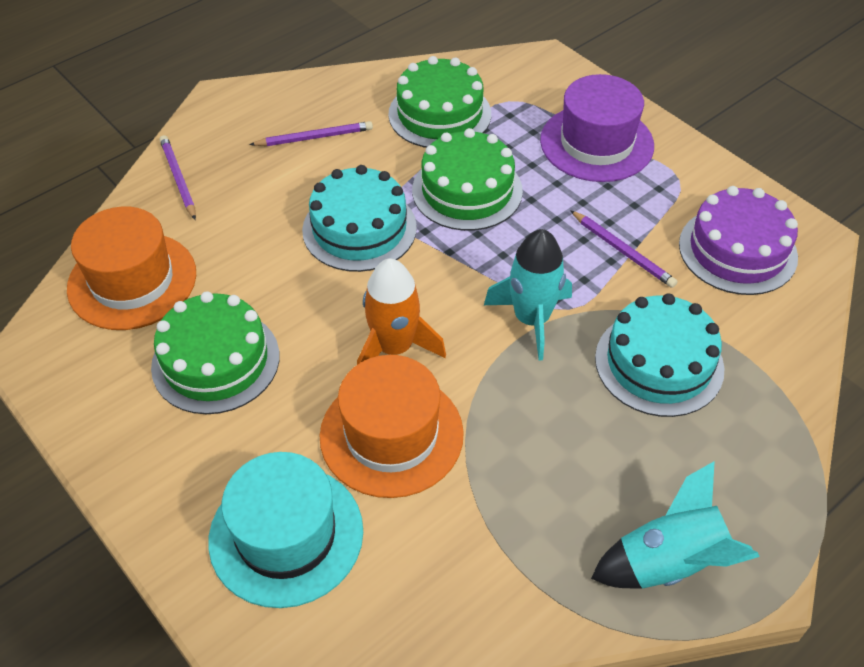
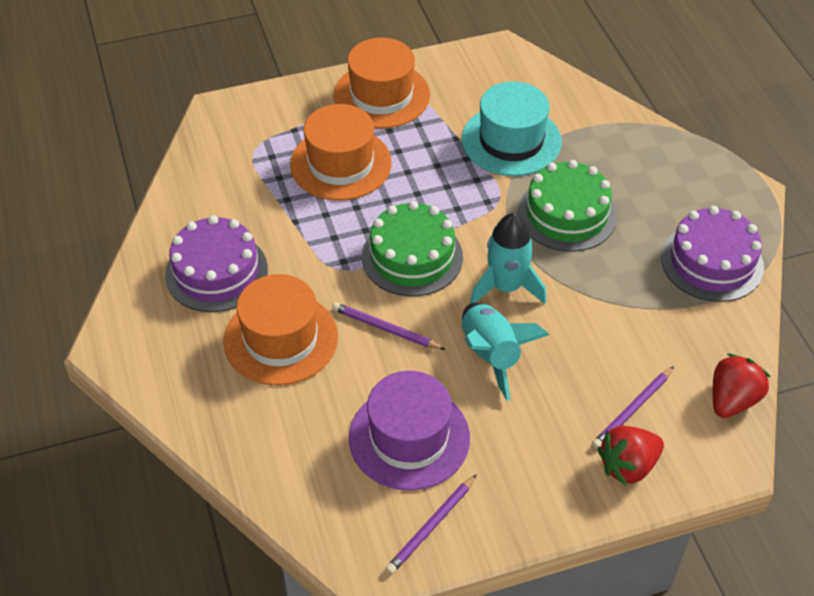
green cake: 3 -> 2
orange hat: 2 -> 3
orange rocket: 1 -> 0
purple cake: 1 -> 2
red strawberry: 0 -> 2
turquoise cake: 2 -> 0

